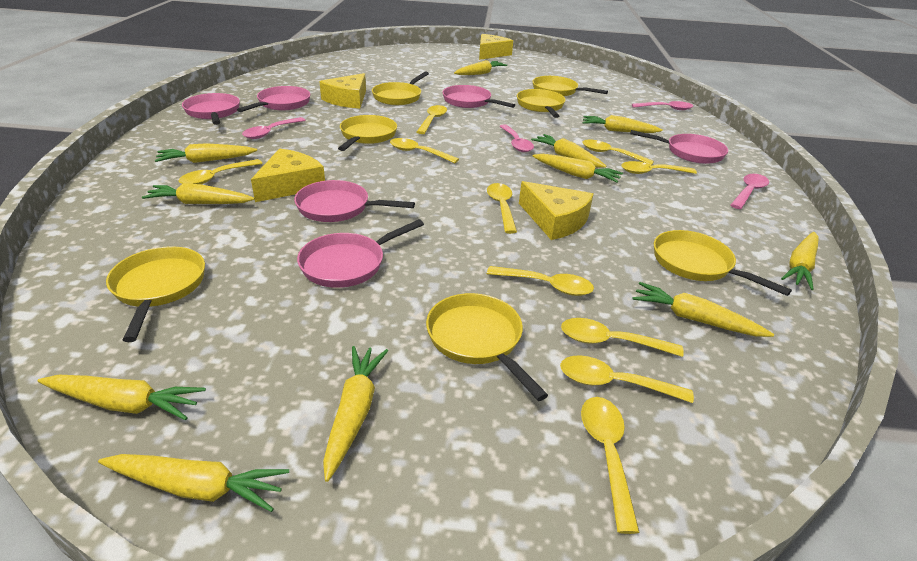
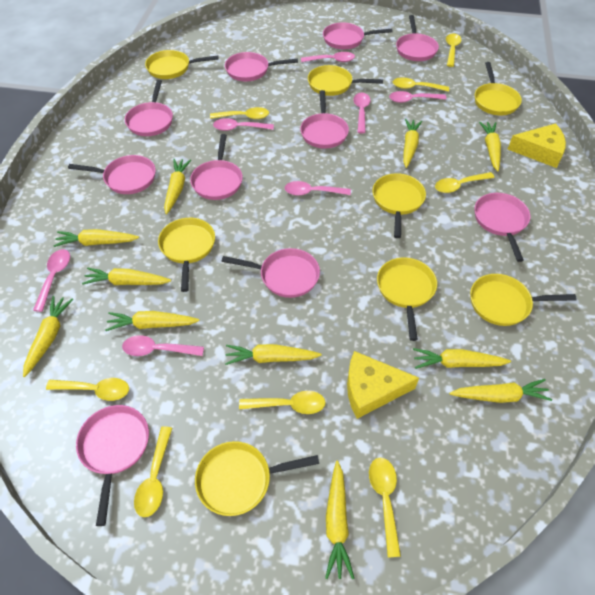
pink pan: 6 -> 10
pink spoon: 4 -> 7
yellow cheese: 4 -> 2
yellow pan: 7 -> 8
yellow spoon: 10 -> 8

